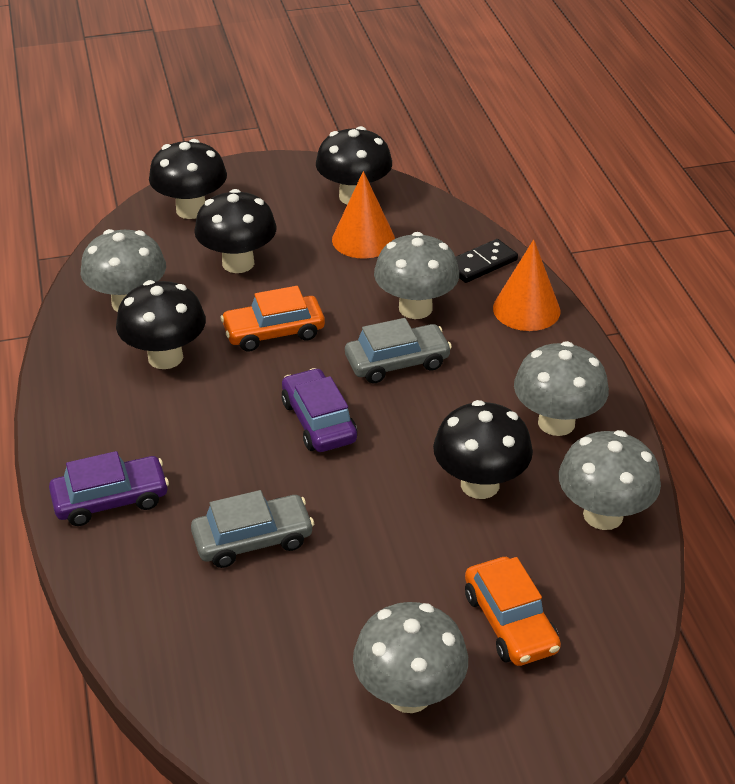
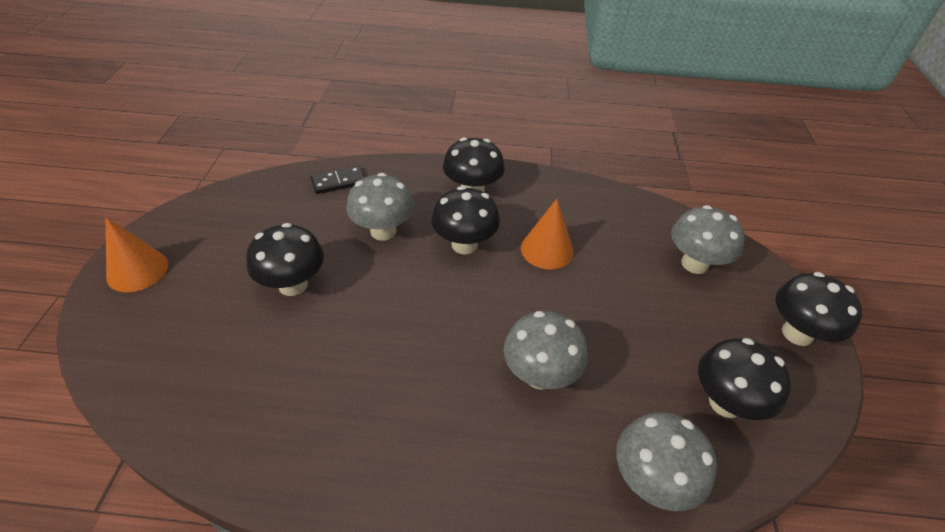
grey car: 2 -> 0
grey mushroom: 5 -> 4
orange car: 2 -> 0
purple car: 2 -> 0

